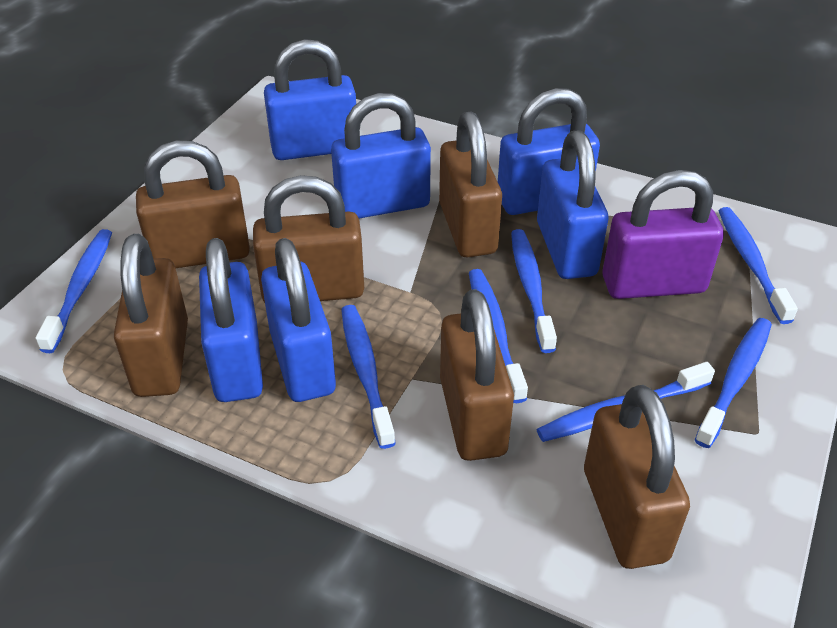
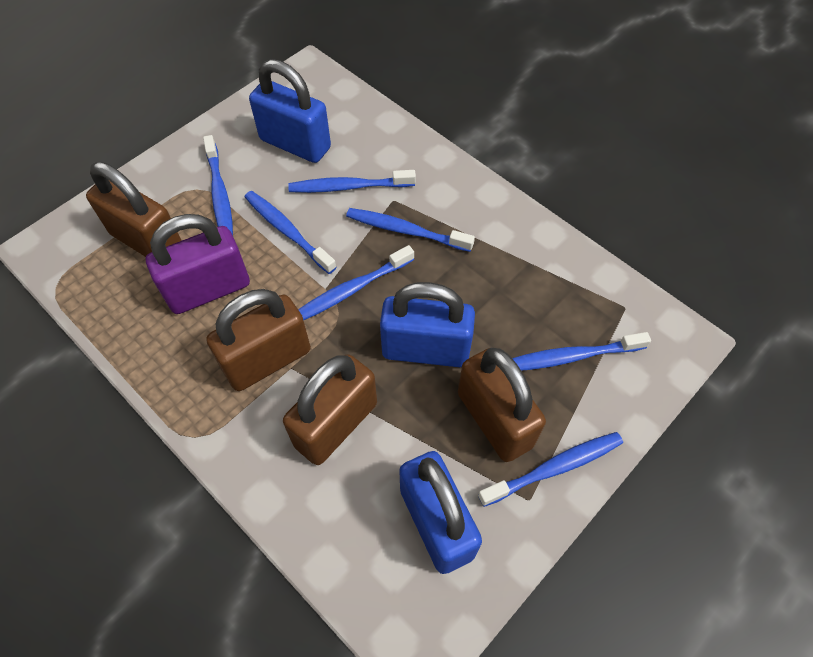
blue padlock: 6 -> 3
brown padlock: 6 -> 4

